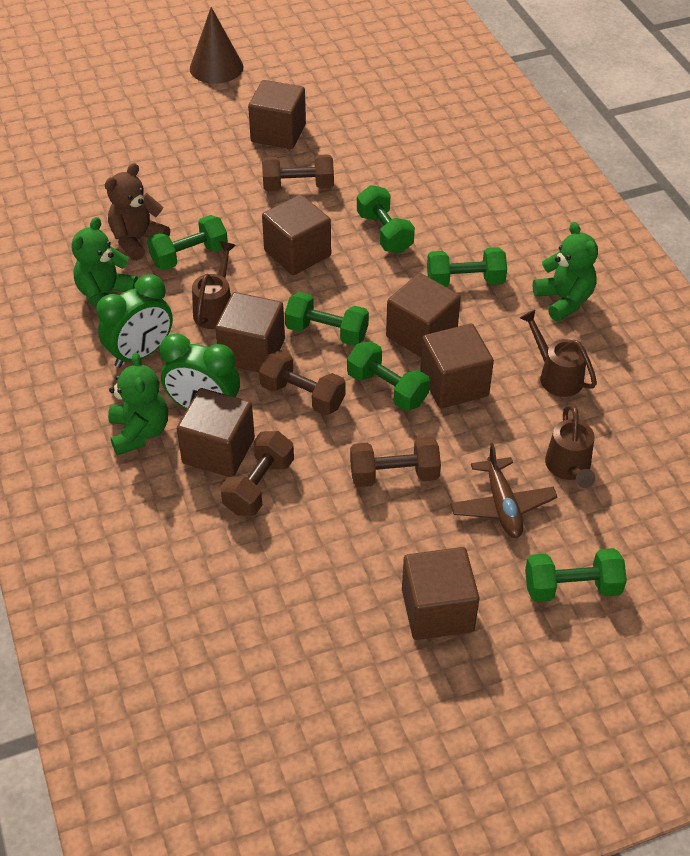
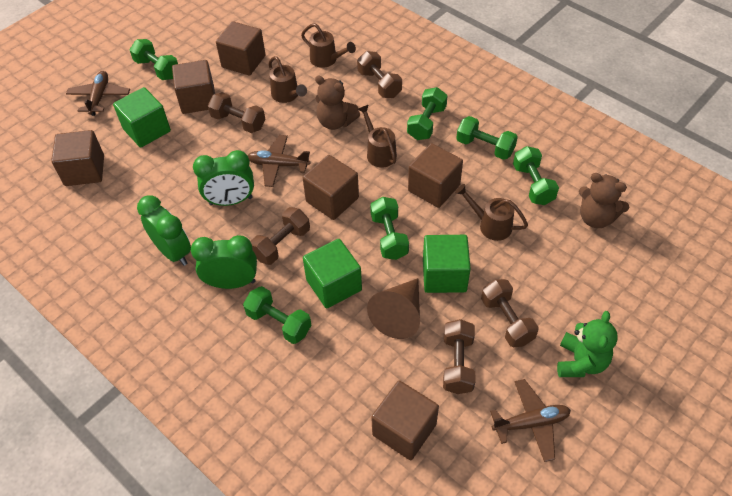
brown cube: 7 -> 6
brown dumbbell: 4 -> 5
brown plane: 1 -> 3
brown teddy bear: 1 -> 2
brown watering can: 3 -> 4
green clock: 2 -> 3
green cube: 0 -> 3
green teddy bear: 3 -> 1

